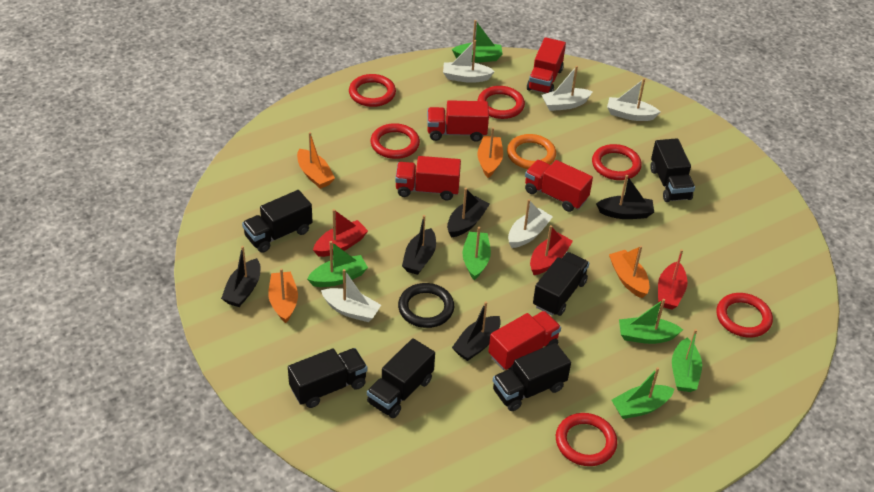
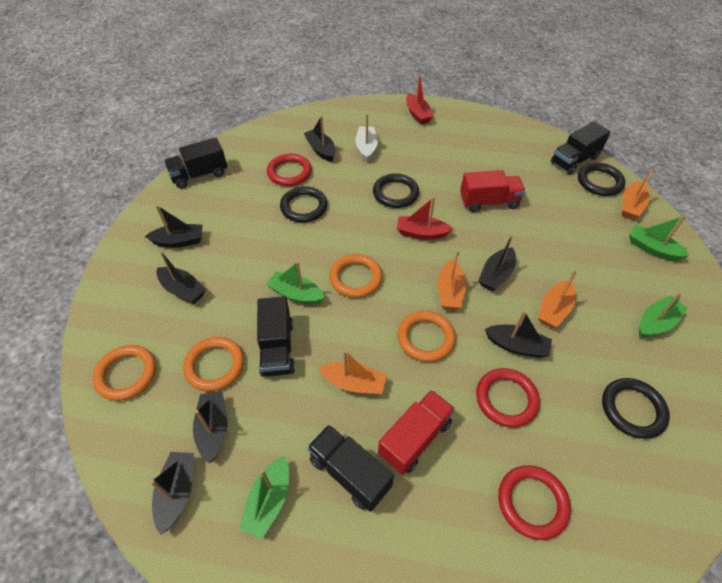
black boat: 5 -> 7
black ring: 1 -> 4
black truck: 6 -> 4
green boat: 6 -> 4
orange ring: 1 -> 4
red boat: 3 -> 2
red ring: 6 -> 3
red truck: 5 -> 2
white boat: 5 -> 1

